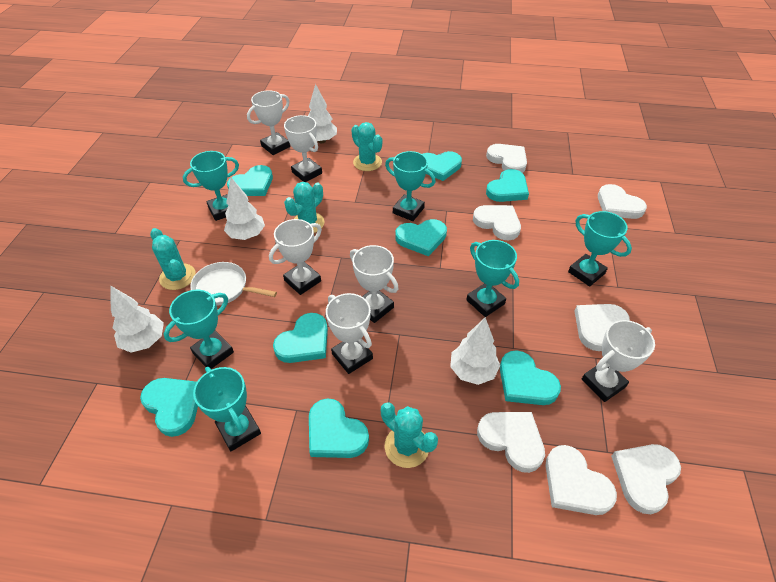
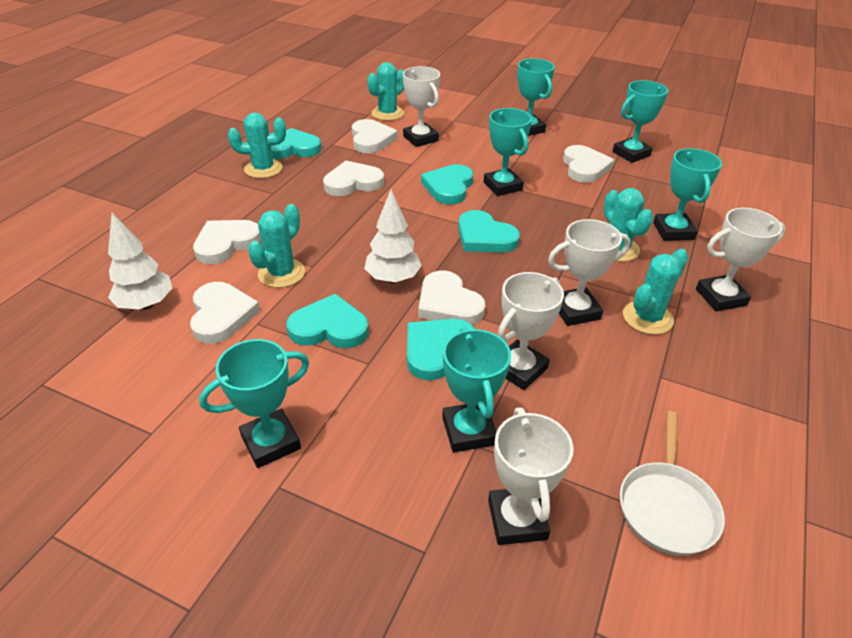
turquoise cactus: 4 -> 5
turquoise heart: 8 -> 5
white heart: 7 -> 6
white tree: 4 -> 2
white trophy: 6 -> 5

